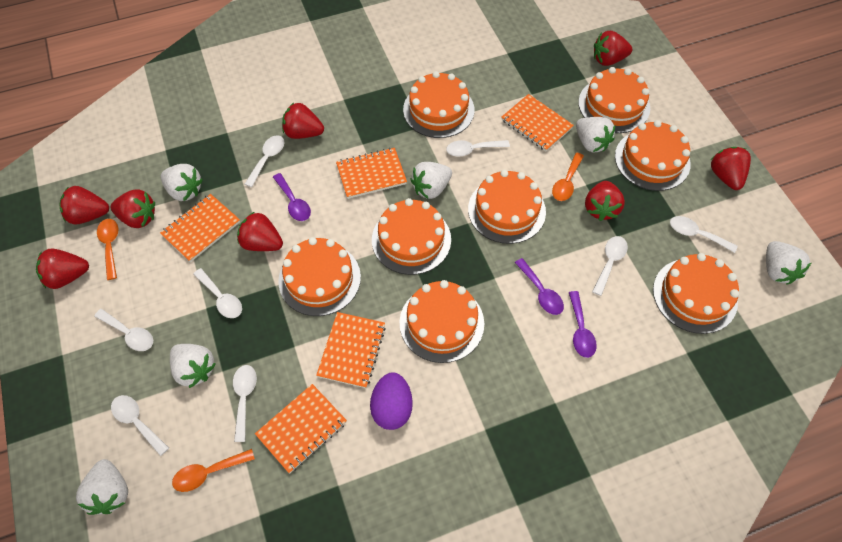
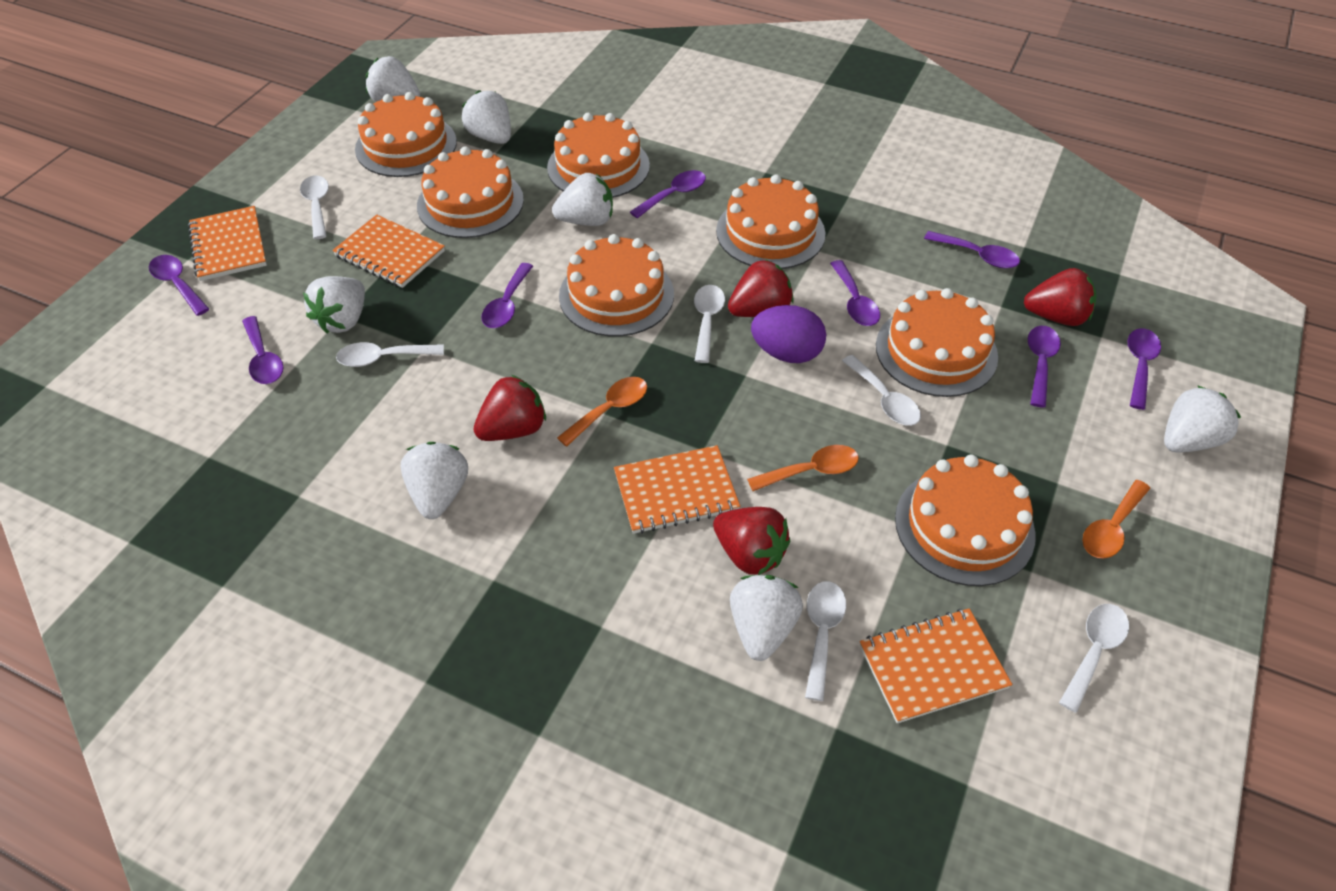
orange cake: 8 -> 7
orange notebook: 5 -> 4
purple spoon: 3 -> 8
red strawberry: 8 -> 4
white spoon: 8 -> 6
white strawberry: 6 -> 7

